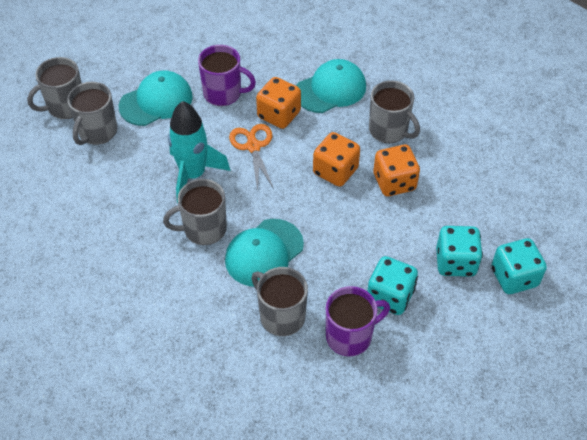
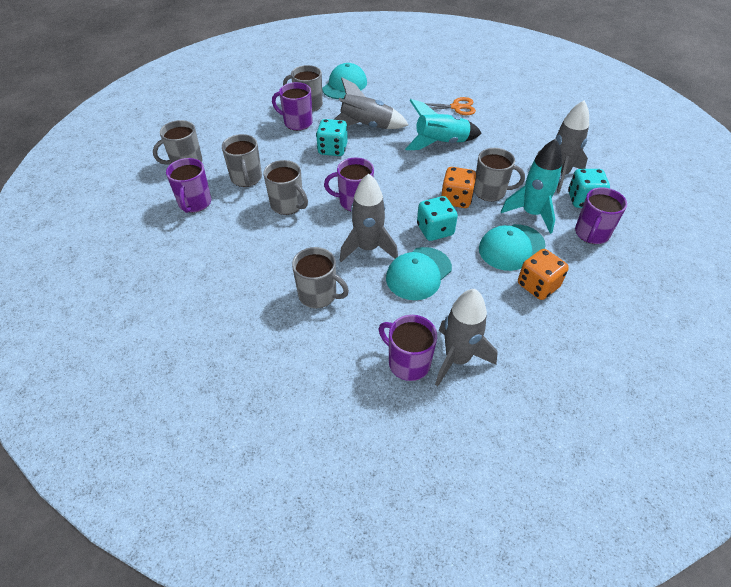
grey mug: 5 -> 6
grey rocket: 0 -> 4
orange dice: 3 -> 2
purple mug: 2 -> 5
turquoise rocket: 1 -> 2

